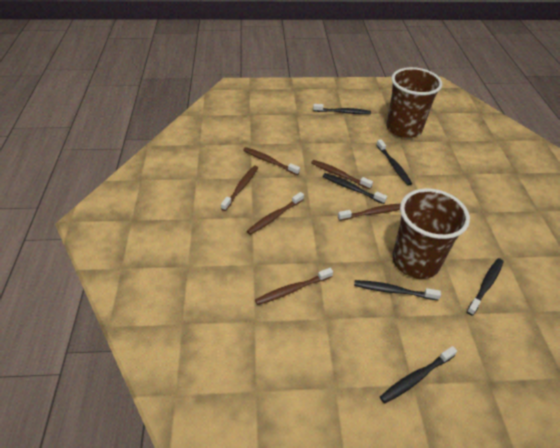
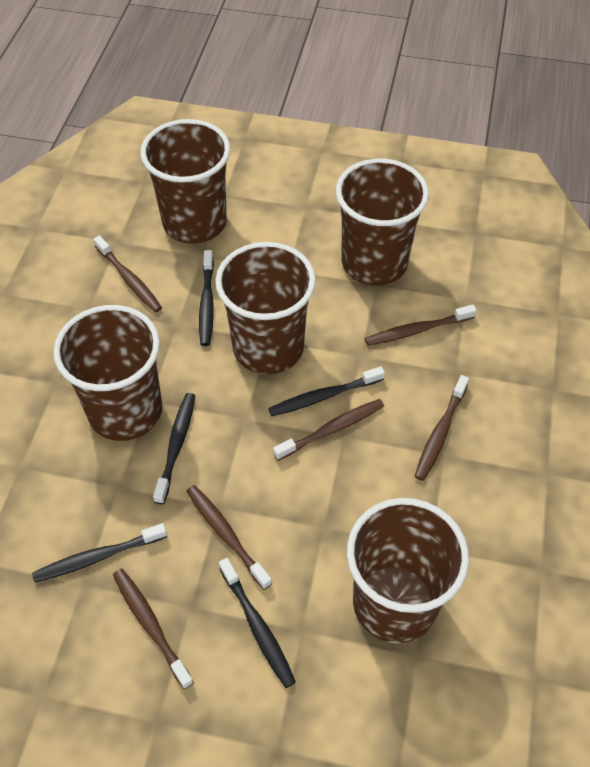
black toothbrush: 6 -> 5
brown cup: 2 -> 5

